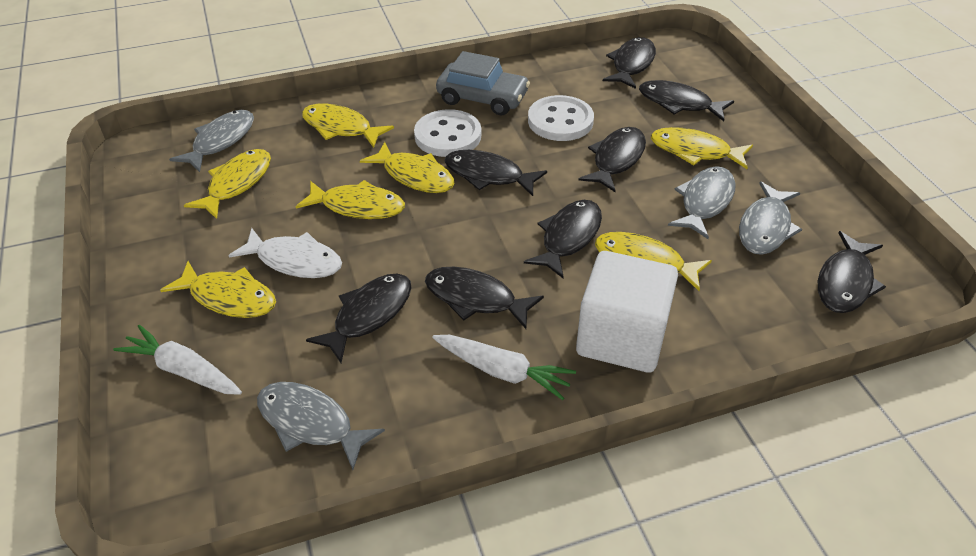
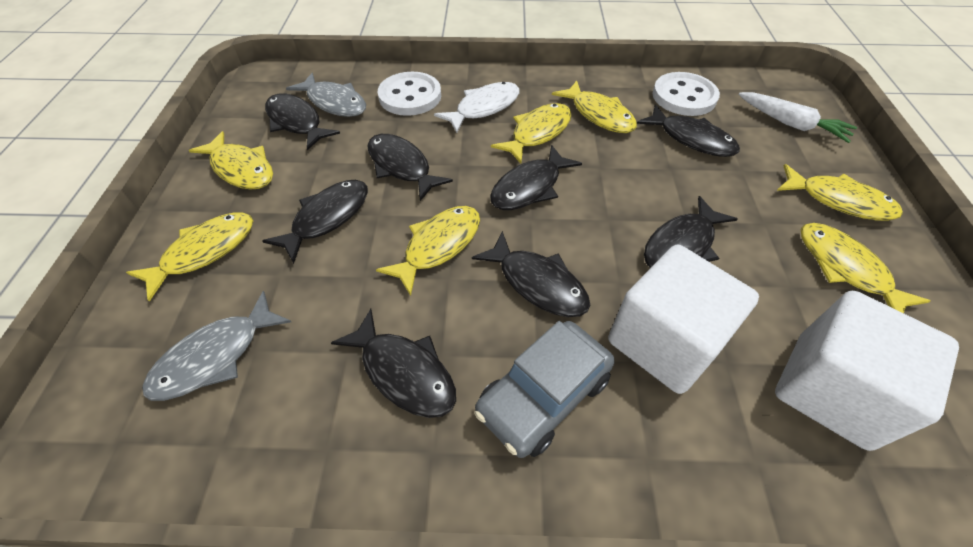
grey fish: 4 -> 2
white carrot: 2 -> 1
white cube: 1 -> 2

